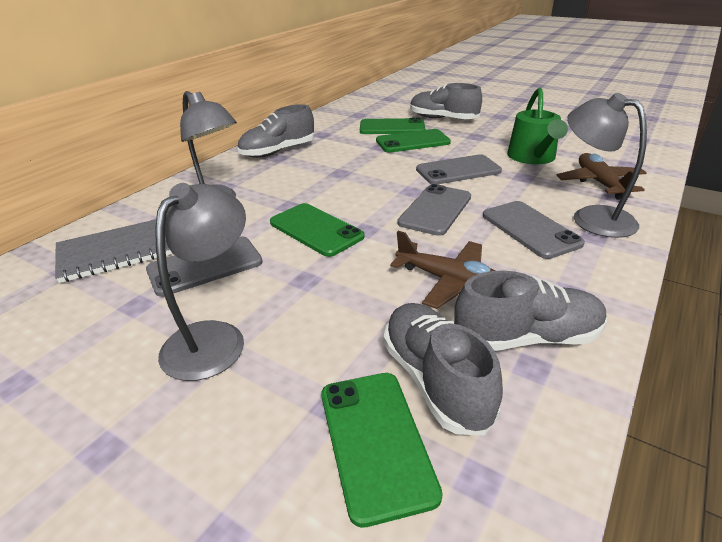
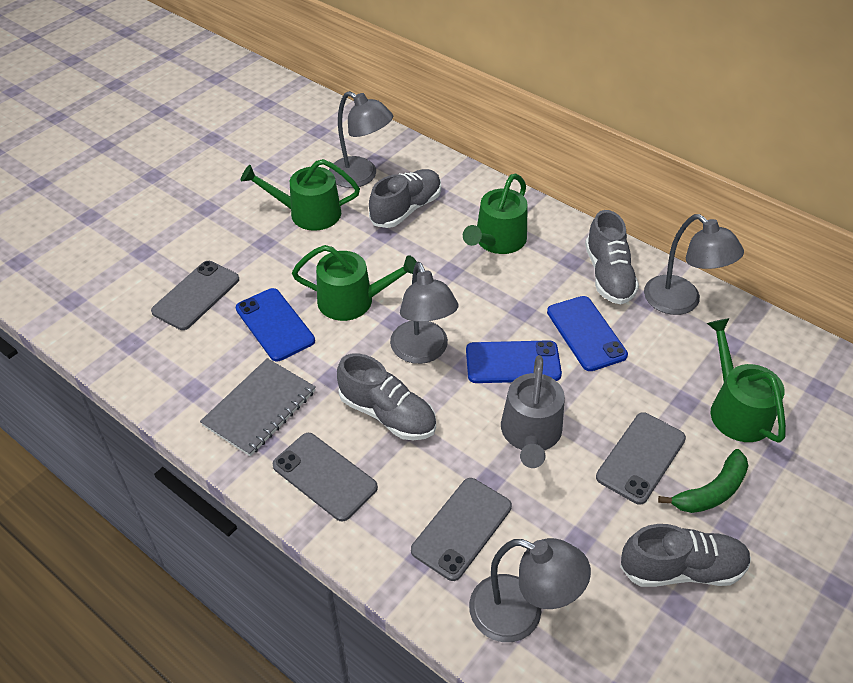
blue phone: 0 -> 3
brown plane: 2 -> 0
green banana: 0 -> 1
green phone: 4 -> 0
green watering can: 1 -> 4
grey lamp: 3 -> 4
grey watering can: 0 -> 1

